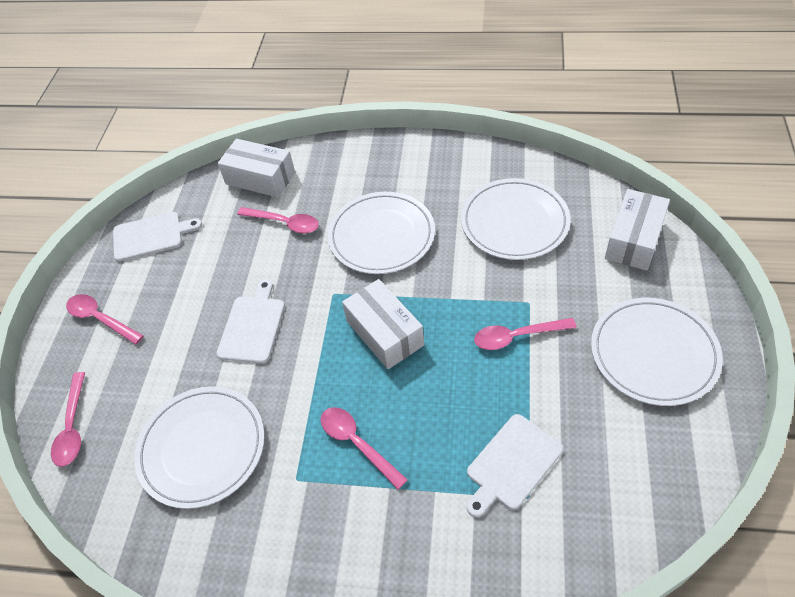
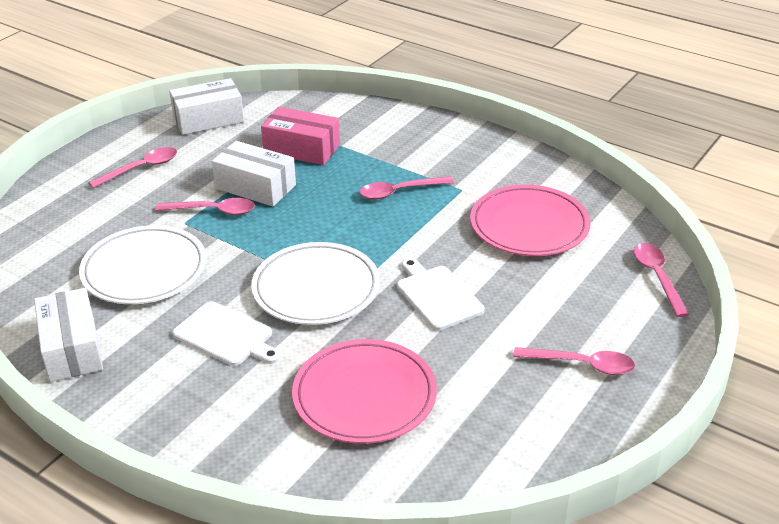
pink box: 0 -> 1
pink plate: 0 -> 2
white cutting board: 3 -> 2
white plate: 4 -> 2

